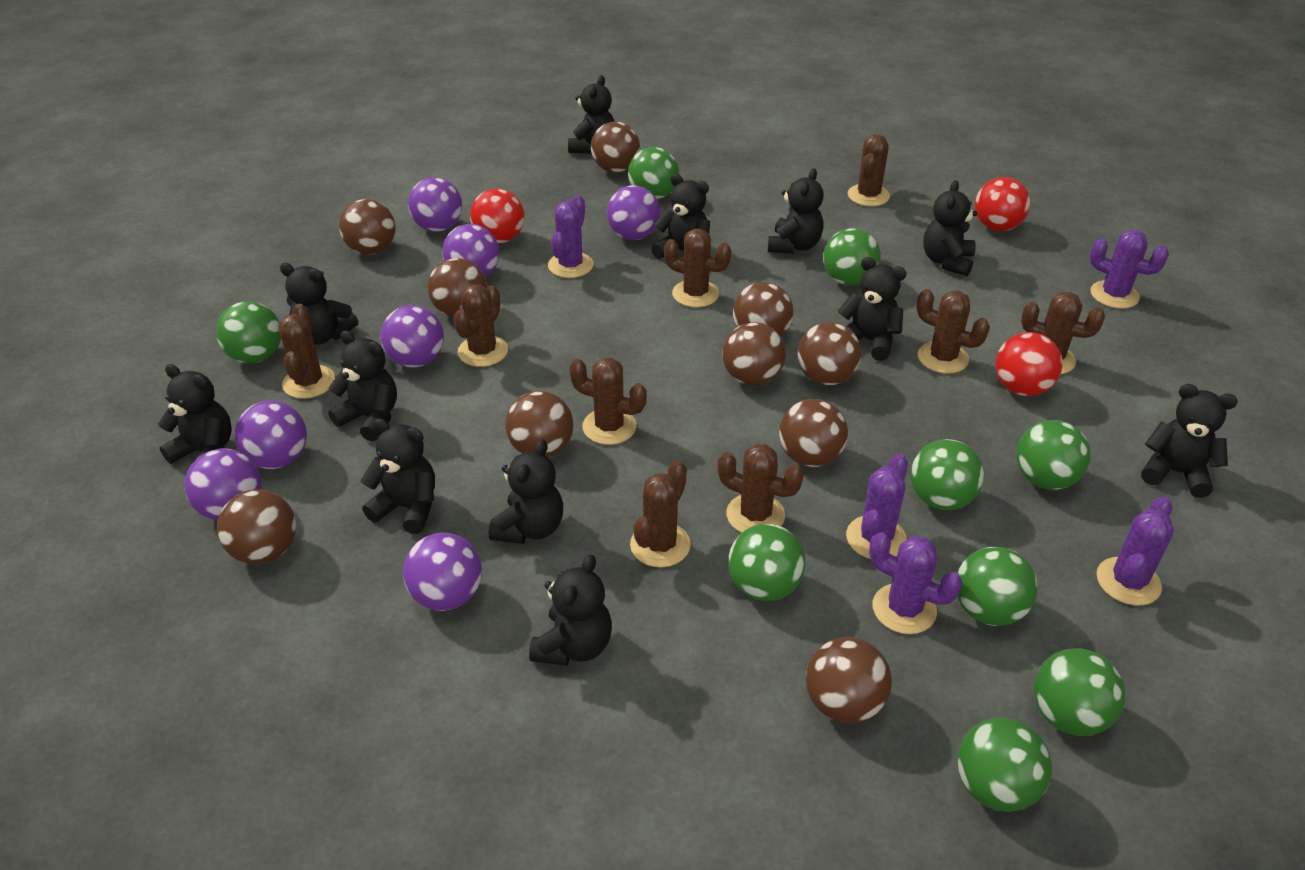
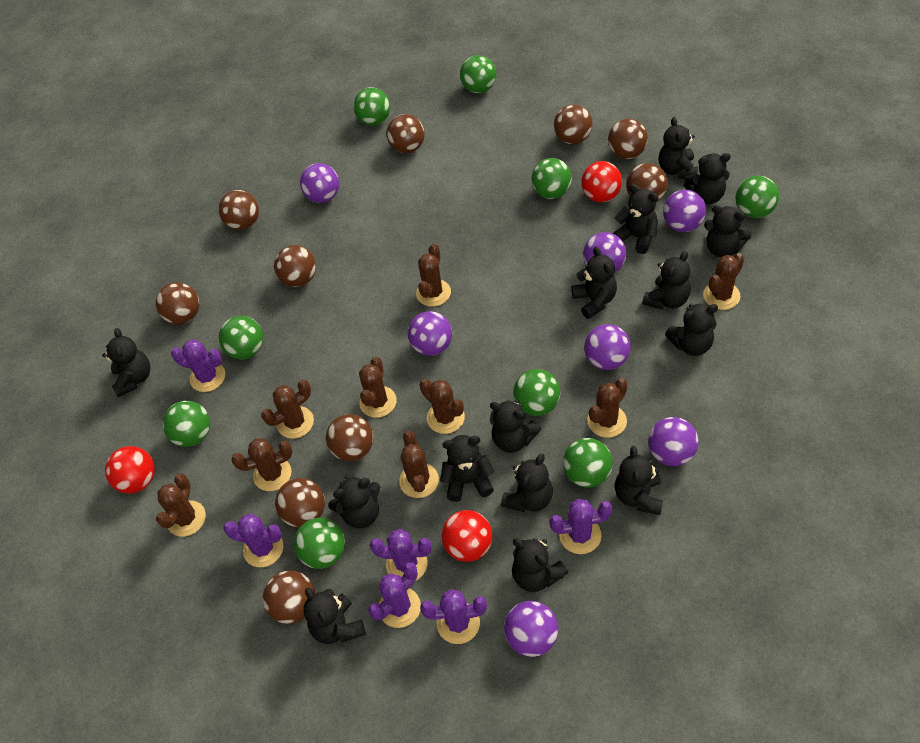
black teddy bear: 12 -> 15
purple cactus: 5 -> 6

